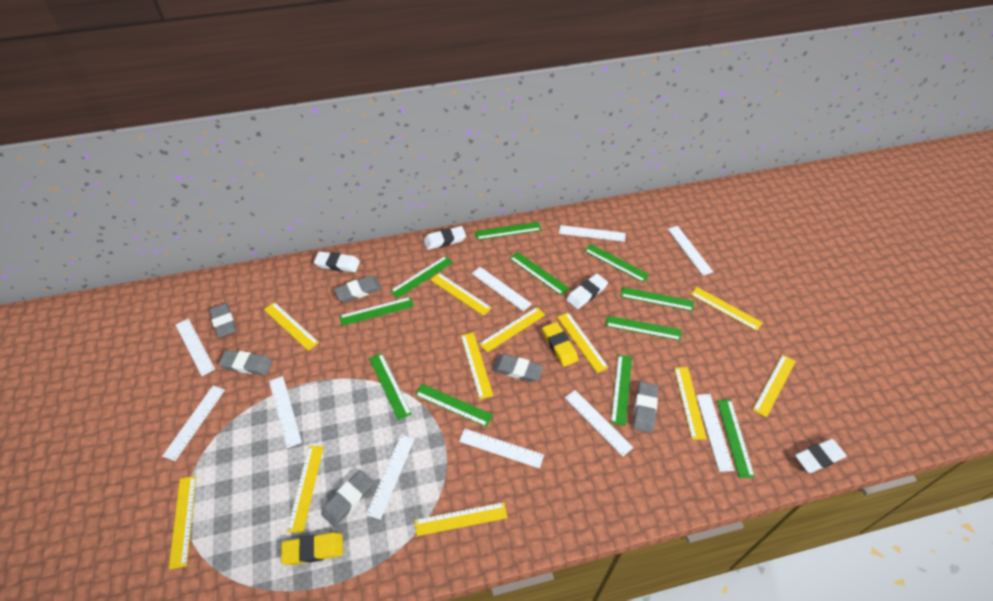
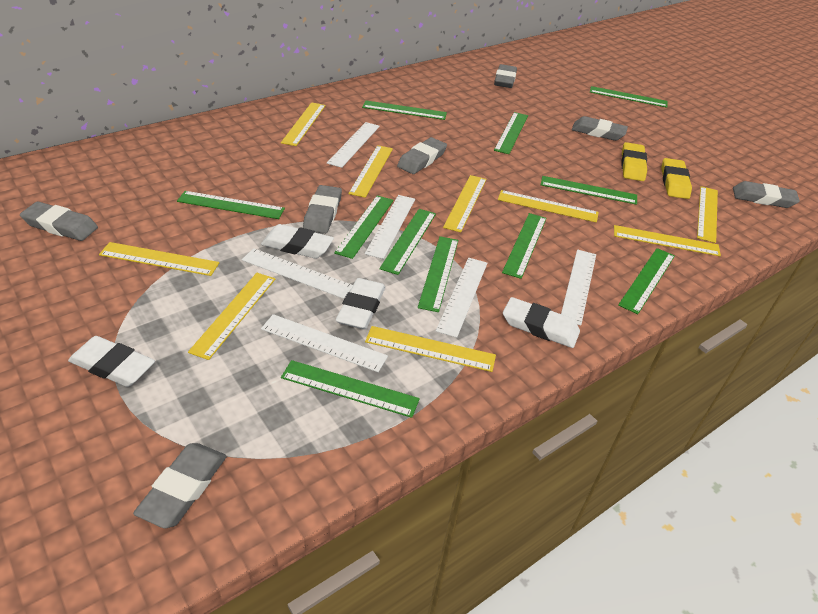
grey eraser: 6 -> 7
white ruler: 10 -> 6
yellow ruler: 11 -> 9

